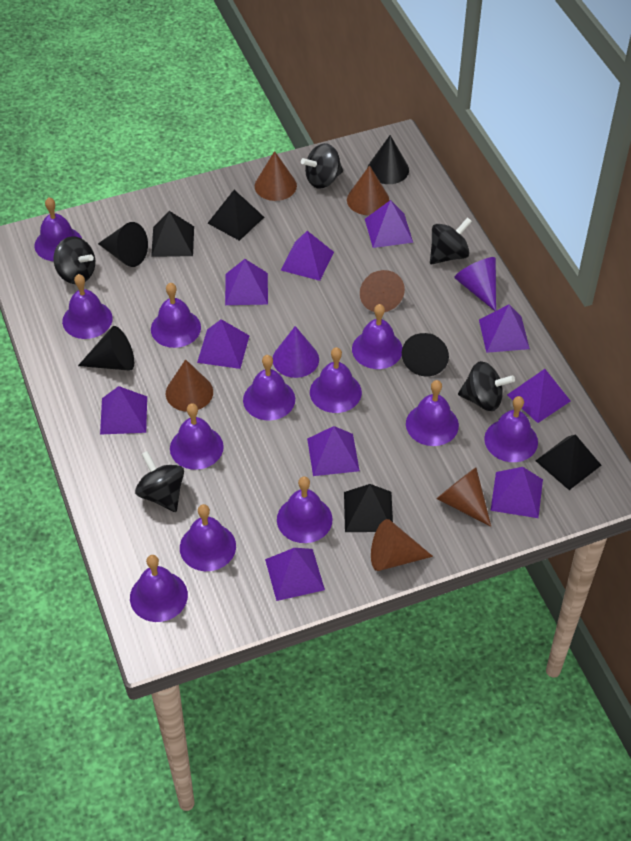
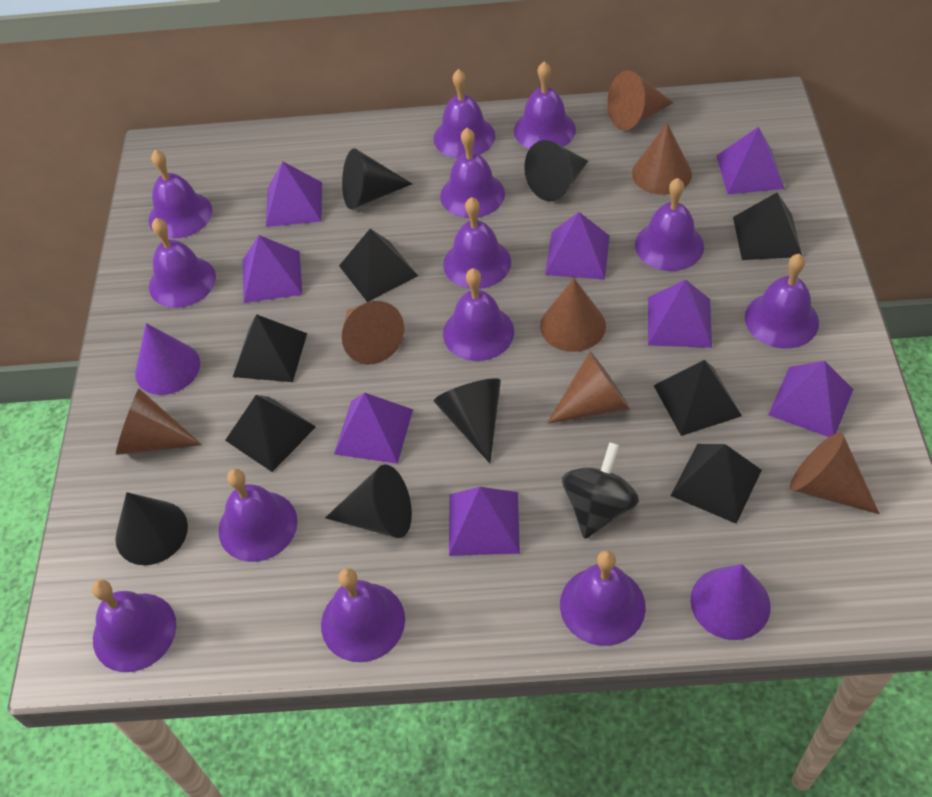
black cone: 4 -> 5
black pyramid: 4 -> 6
black spinning top: 5 -> 1
brown cone: 6 -> 7
purple bell: 12 -> 13
purple pyramid: 10 -> 8

